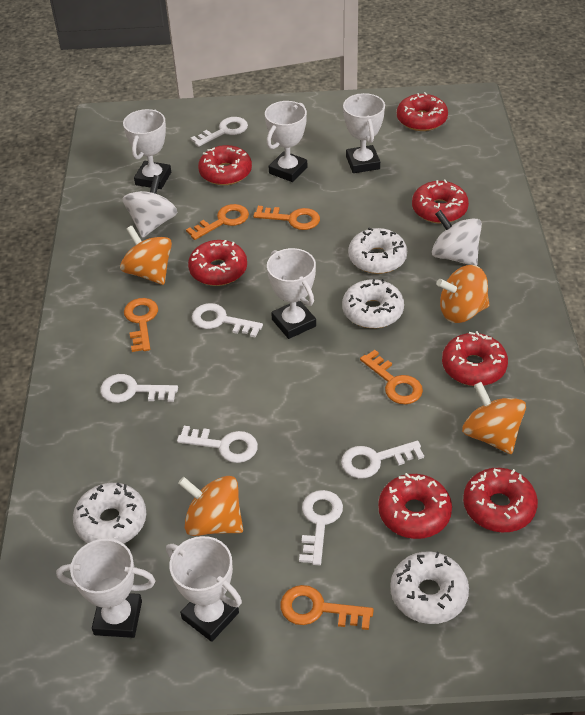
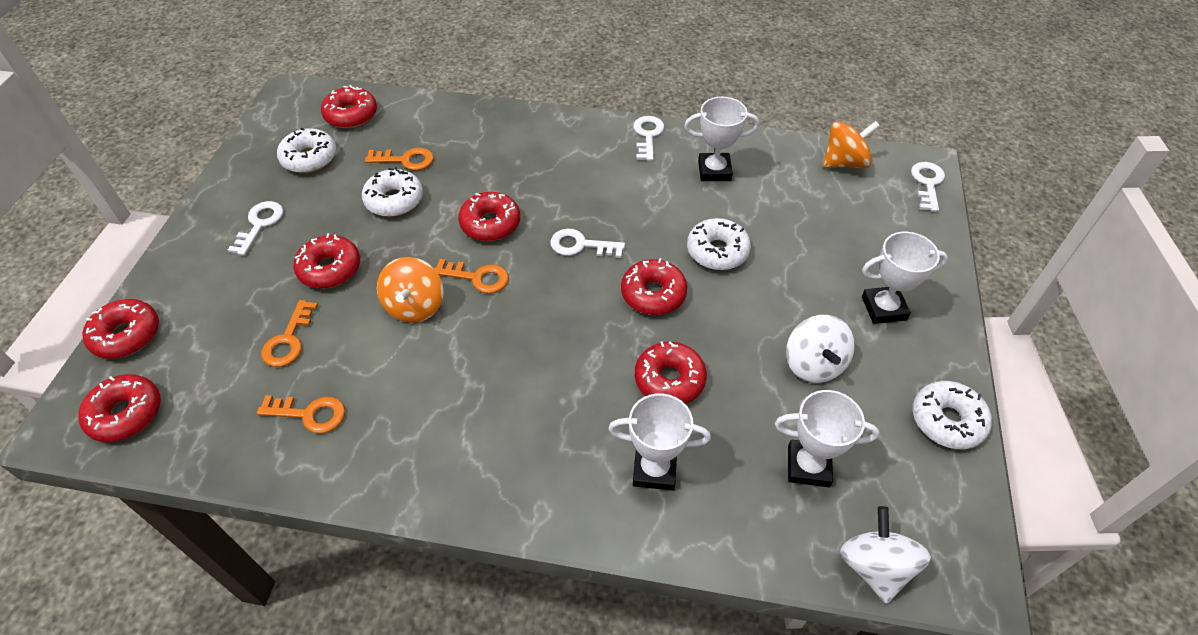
orange key: 5 -> 4
orange spinning top: 4 -> 2
white key: 6 -> 4
white trophy: 6 -> 4

